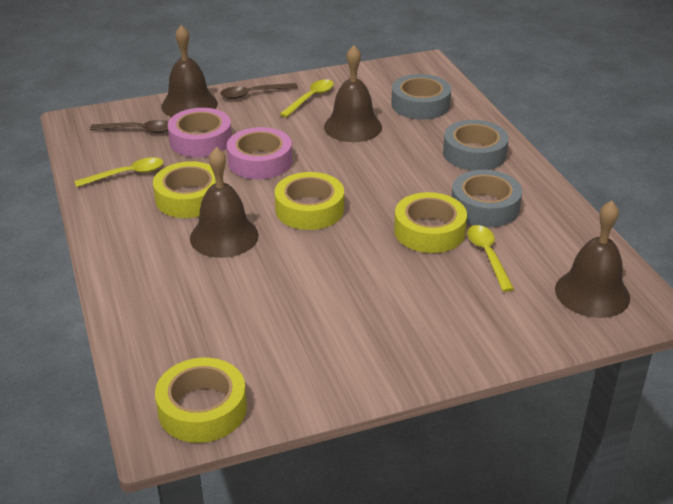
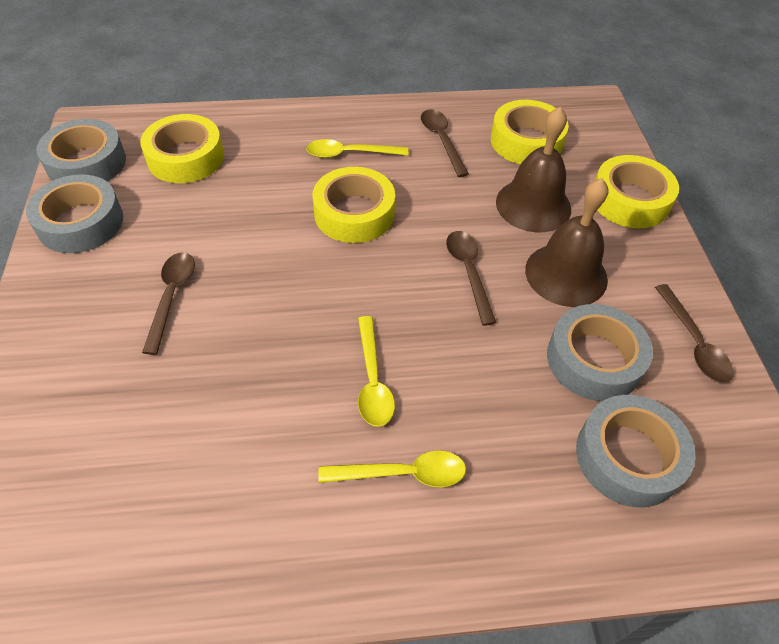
brown bell: 4 -> 2
brown spoon: 2 -> 4
grey tape: 3 -> 4
pink tape: 2 -> 0

